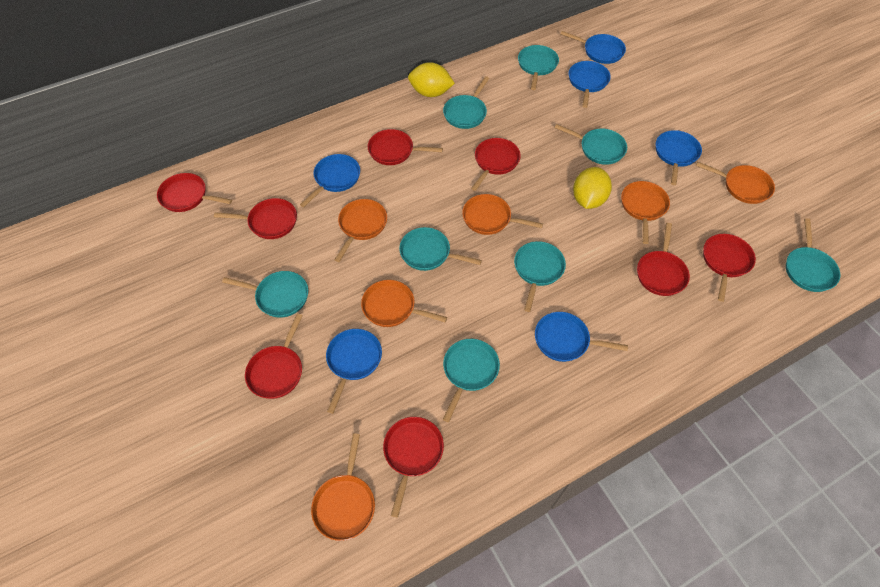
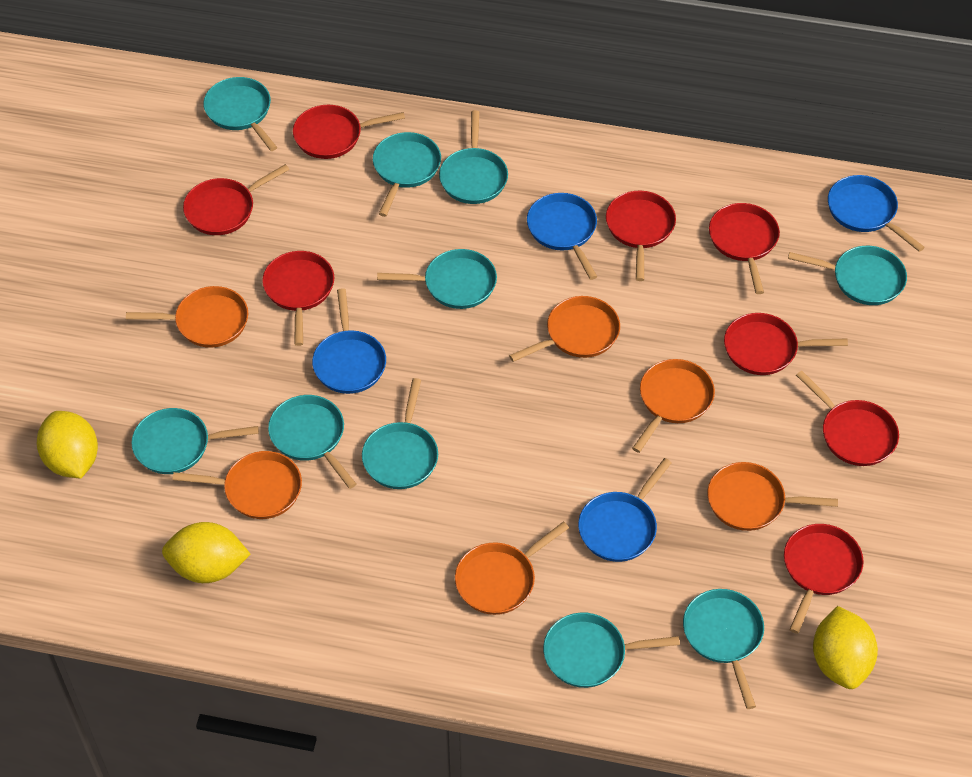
blue pan: 6 -> 4
turquoise pan: 8 -> 10
yellow lemon: 2 -> 3

